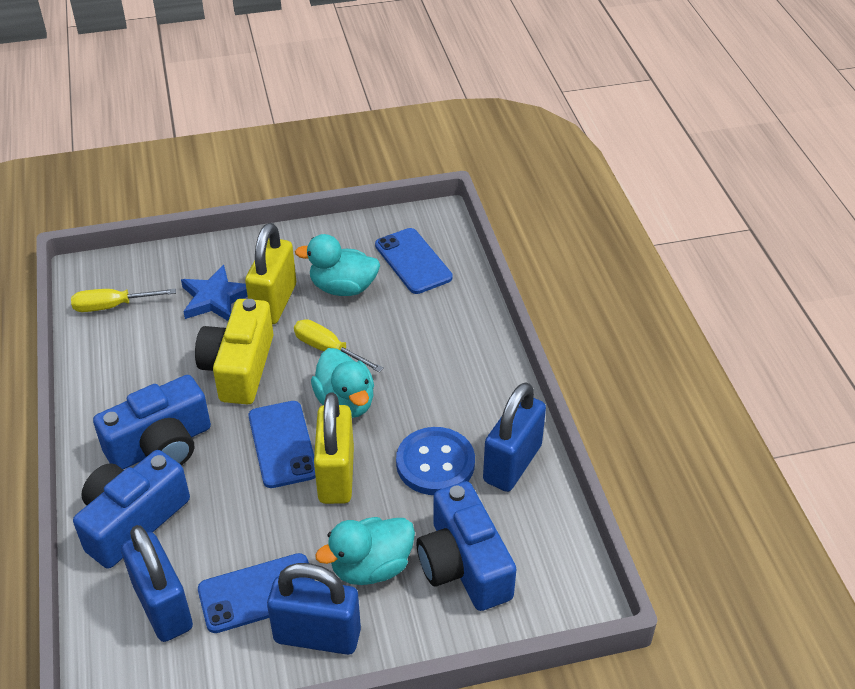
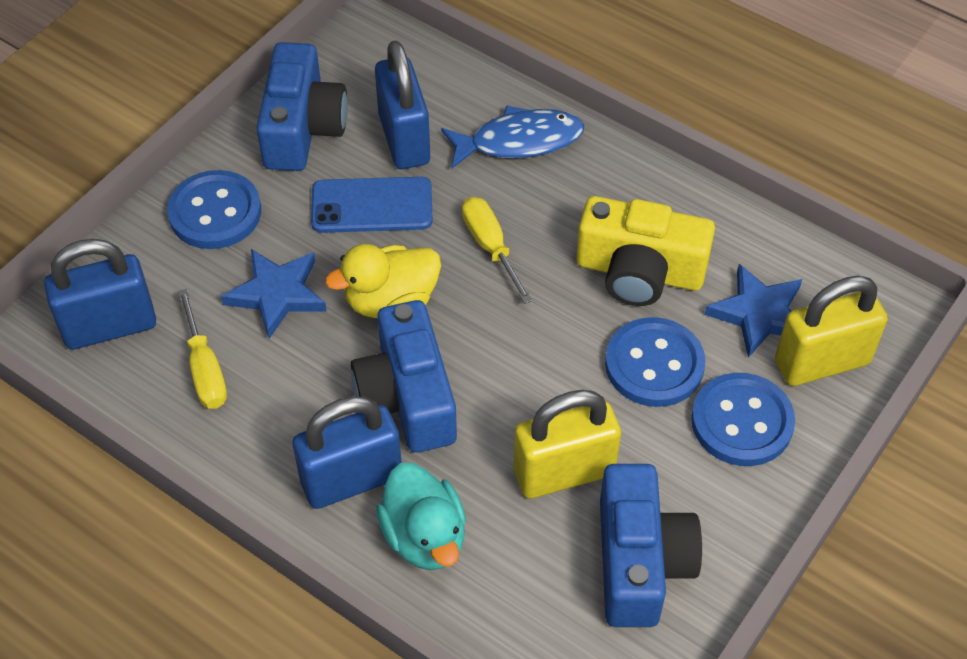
blue button: 1 -> 3
blue fish: 0 -> 1
blue phone: 3 -> 1
blue star: 1 -> 2
turquoise duck: 3 -> 1
yellow duck: 0 -> 1

